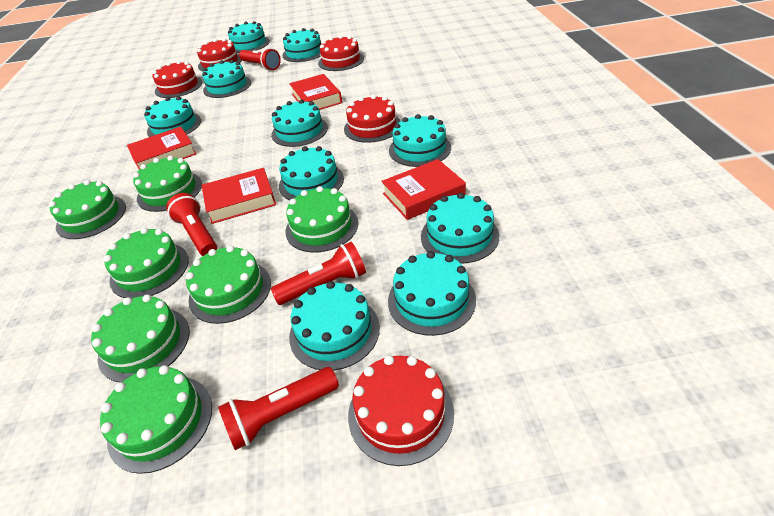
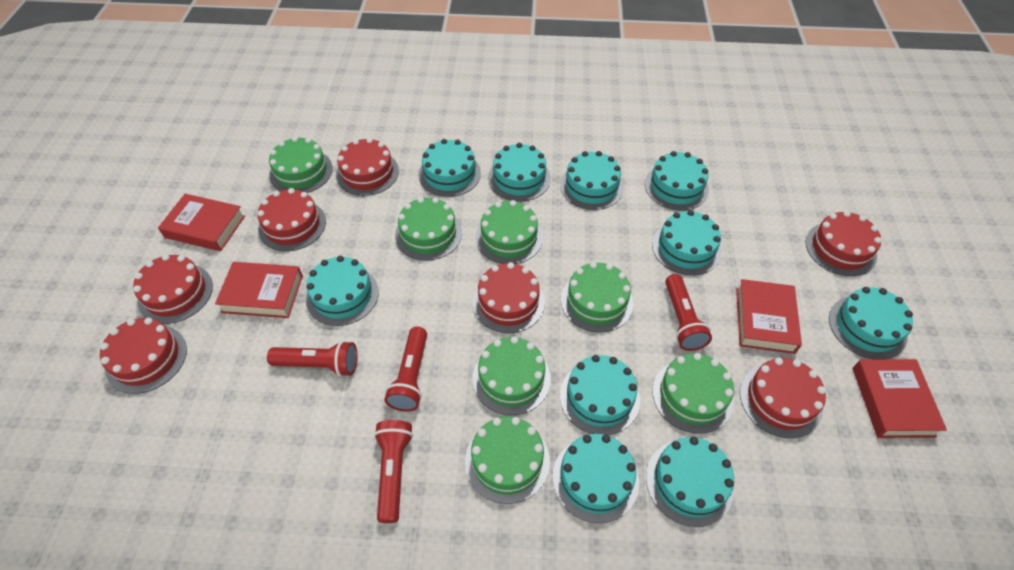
red cake: 5 -> 7

